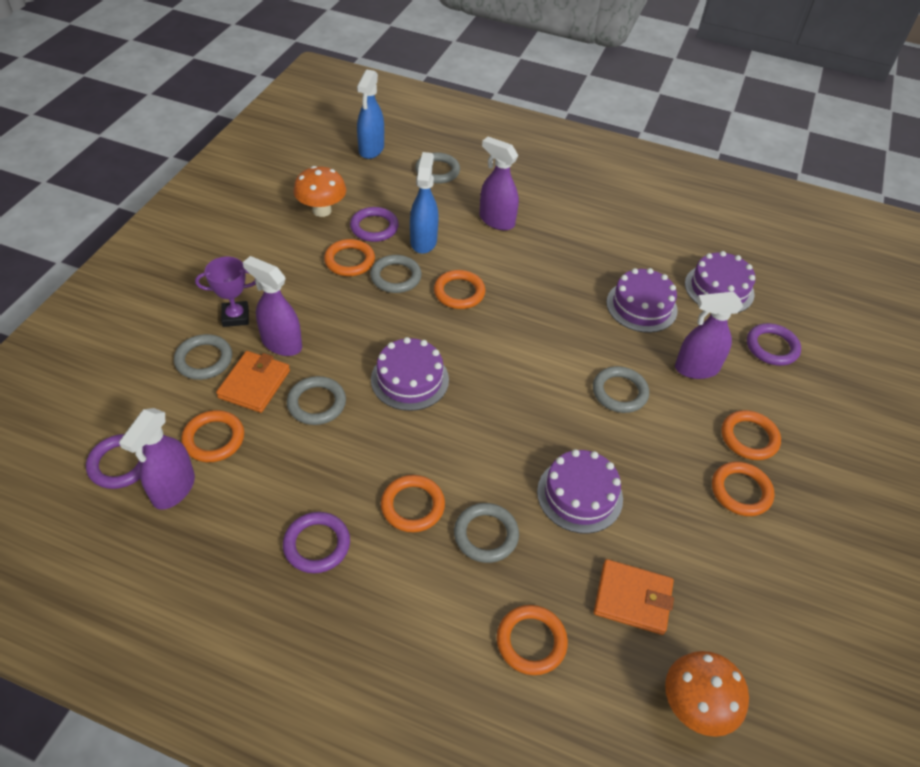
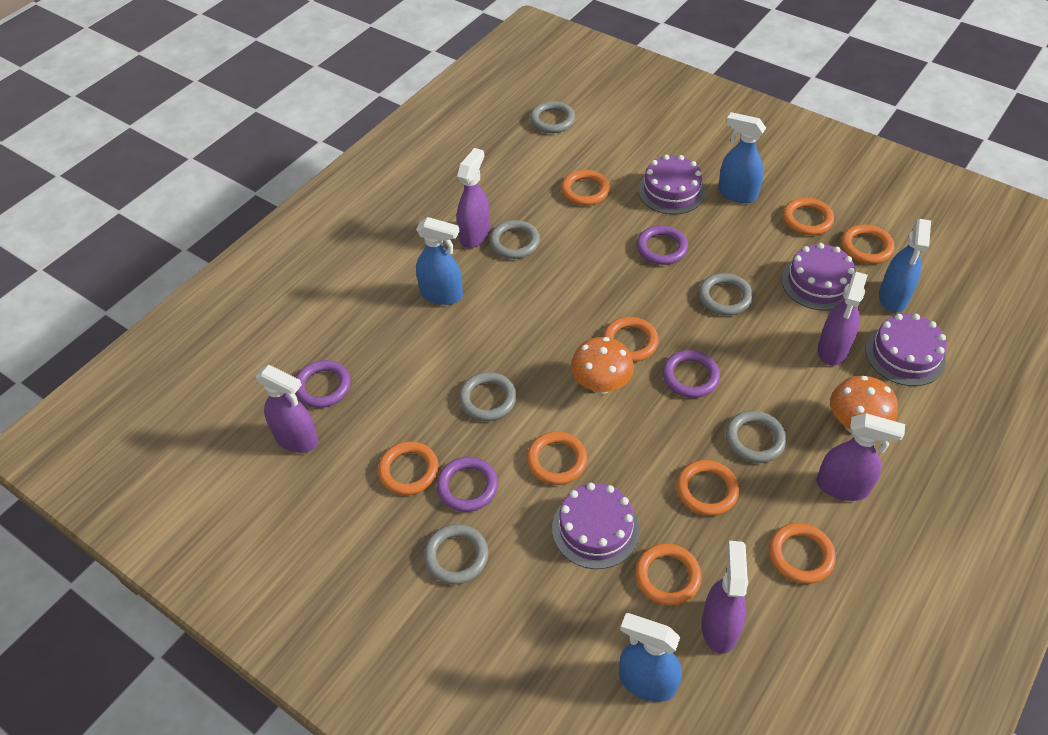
blue spray bottle: 2 -> 4
orange ring: 7 -> 9
orange wallet: 2 -> 0
purple spray bottle: 4 -> 5
purple trophy: 1 -> 0

